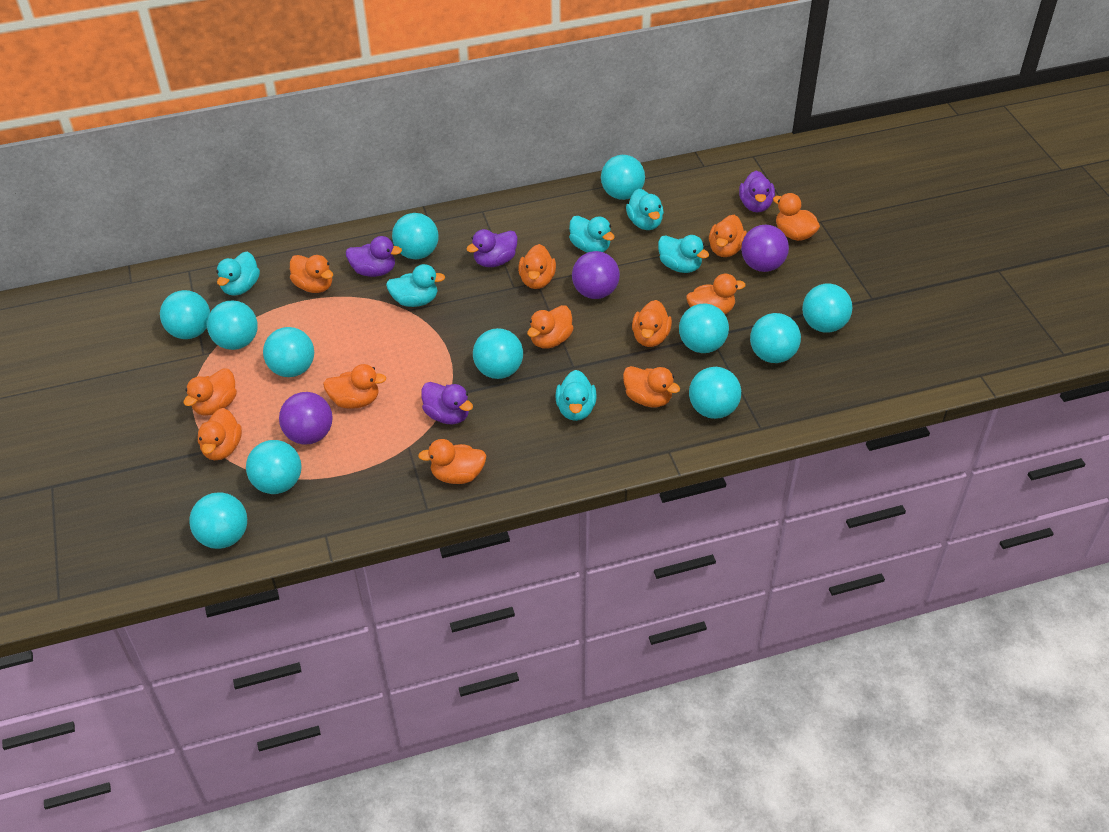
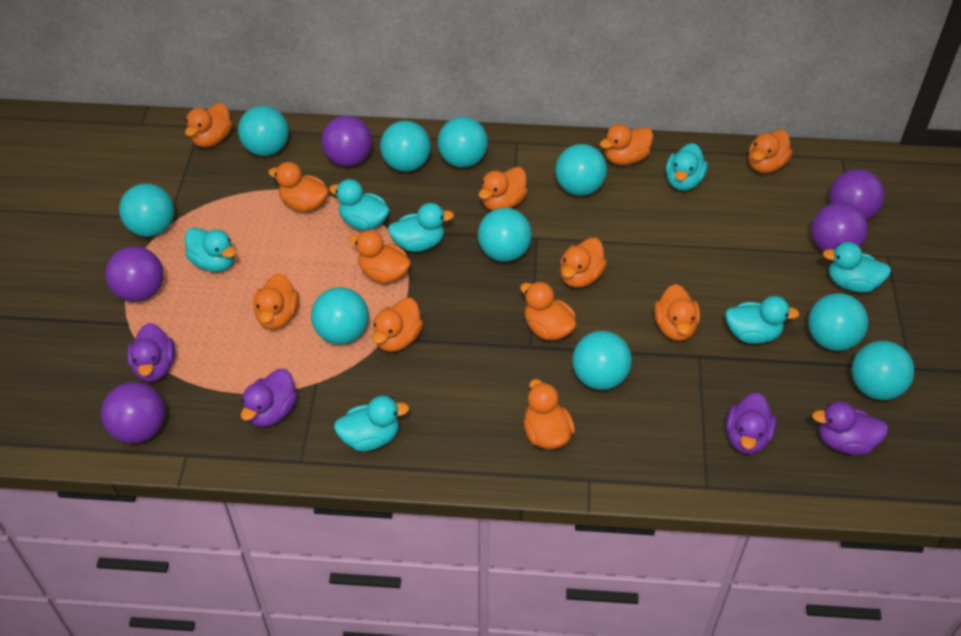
purple ball: 3 -> 5
turquoise ball: 12 -> 10
turquoise duck: 6 -> 7

